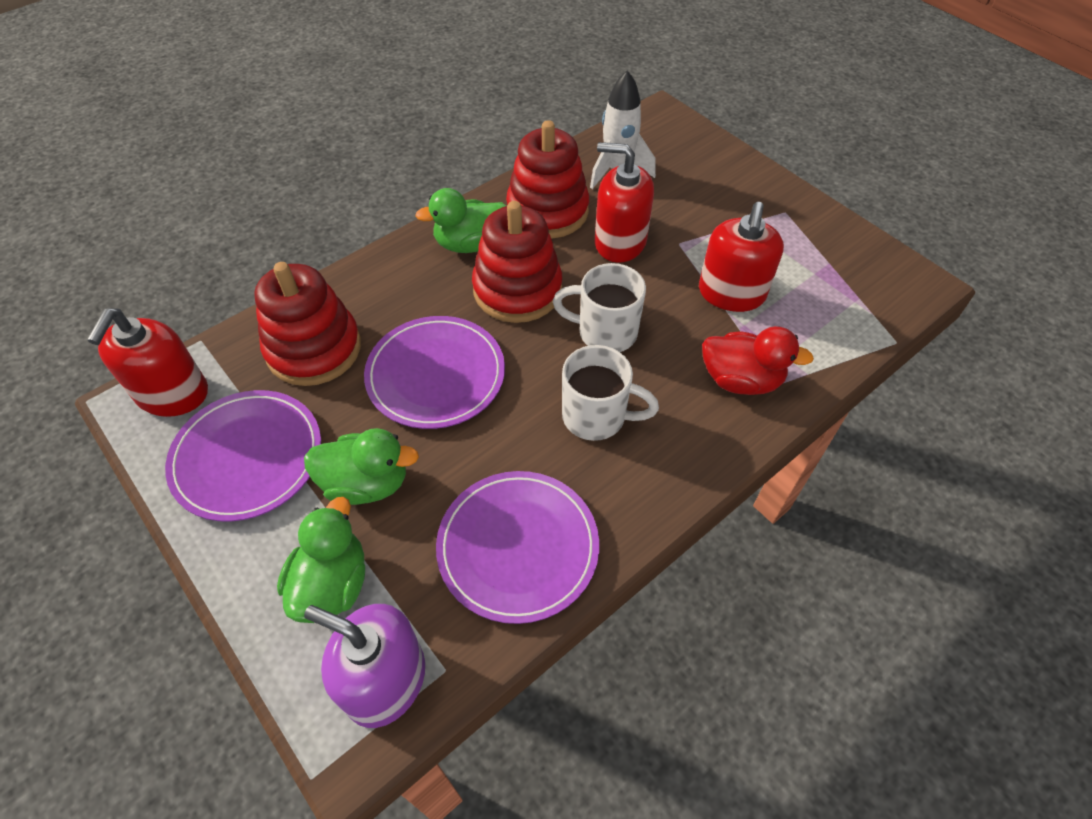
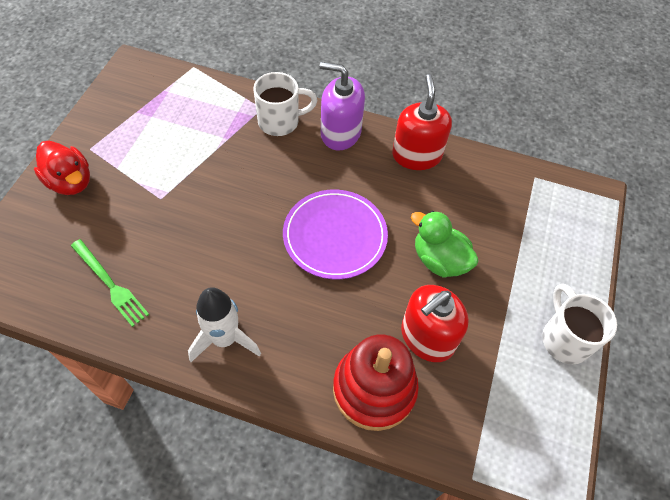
green duck: 3 -> 1
green fork: 0 -> 1
purple plate: 3 -> 1
red soap dispenser: 3 -> 2
red stacking toy: 3 -> 1

